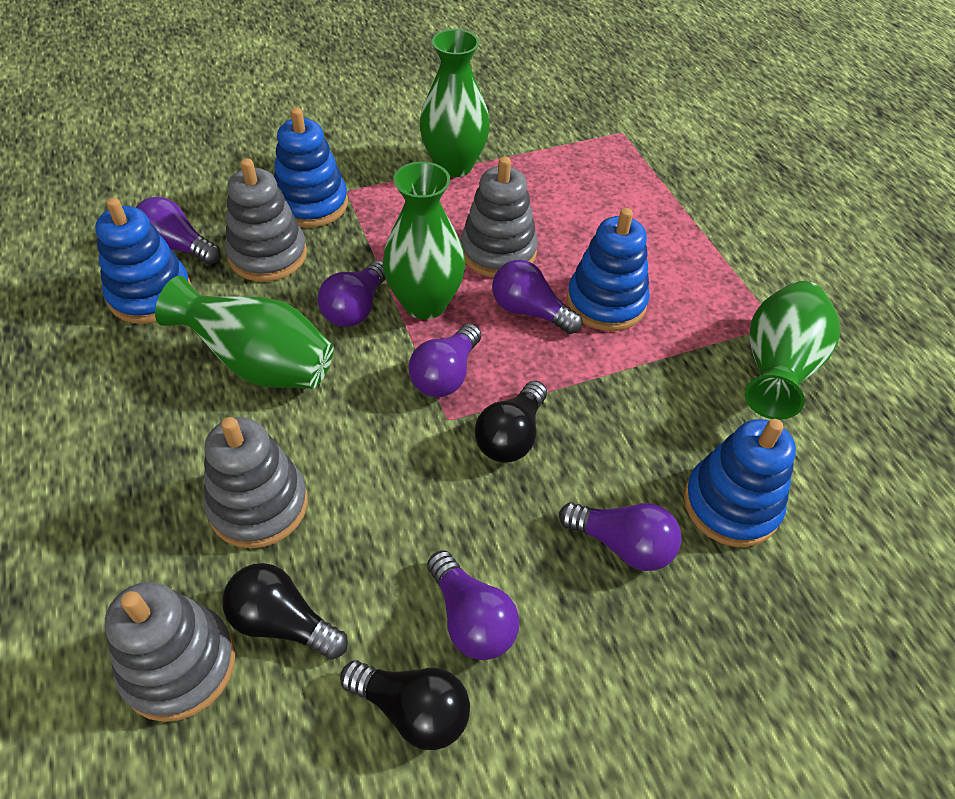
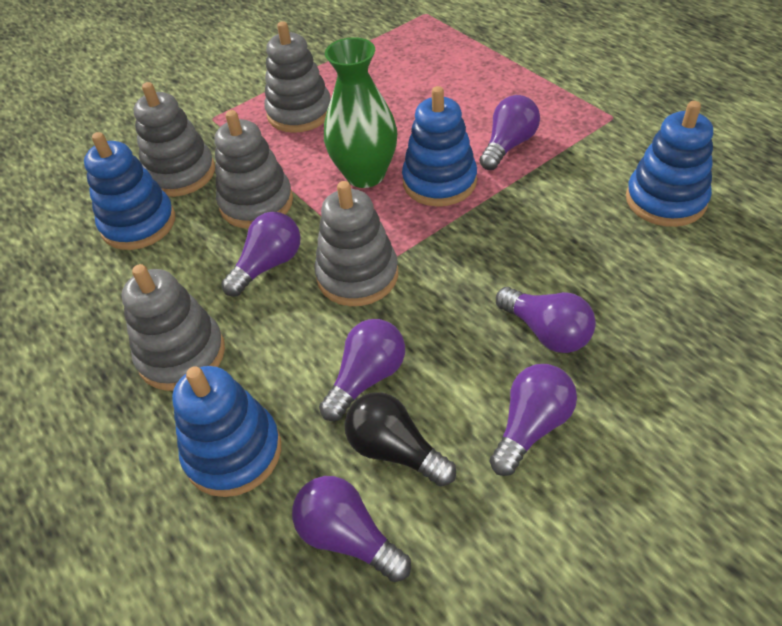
black light bulb: 3 -> 1
green vase: 4 -> 1
grey stacking toy: 4 -> 5

